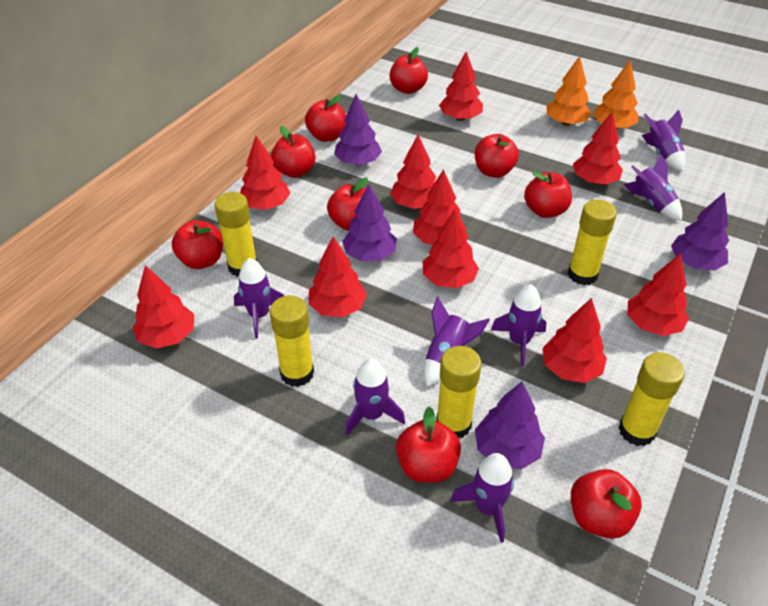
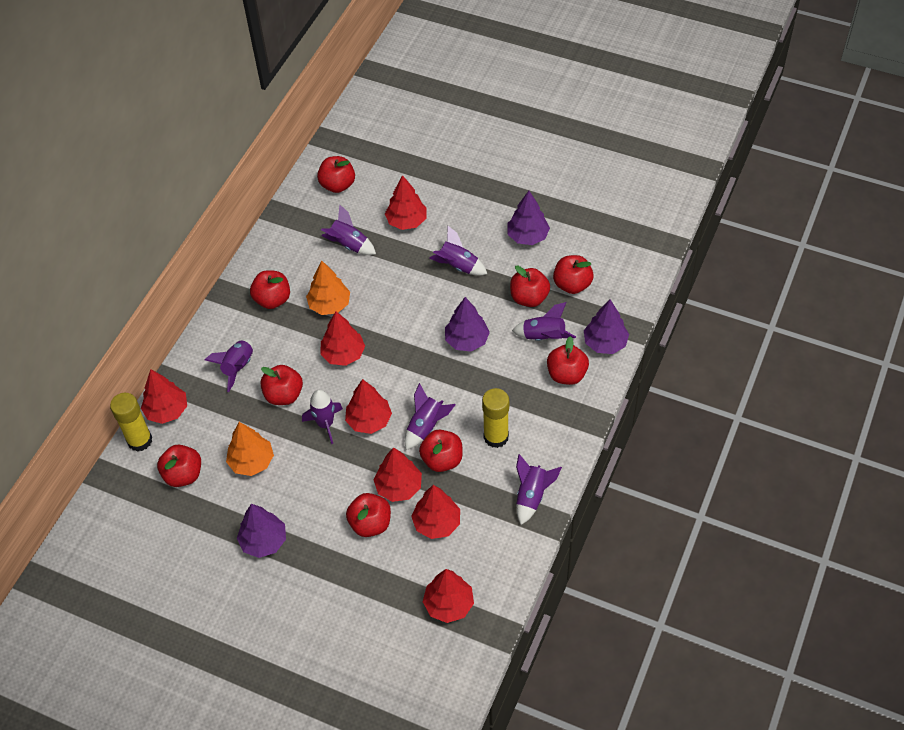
red tree: 10 -> 7
yellow glue stick: 5 -> 2

